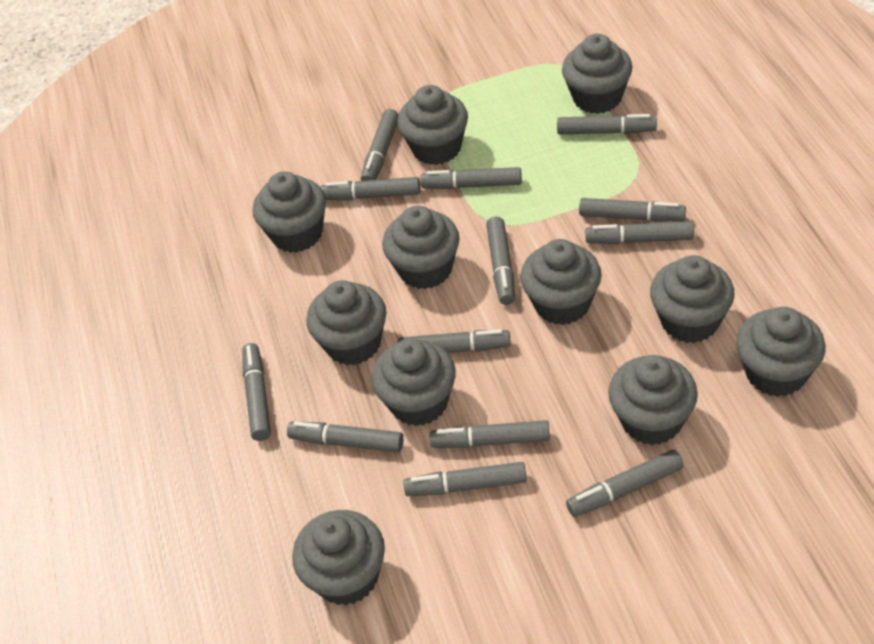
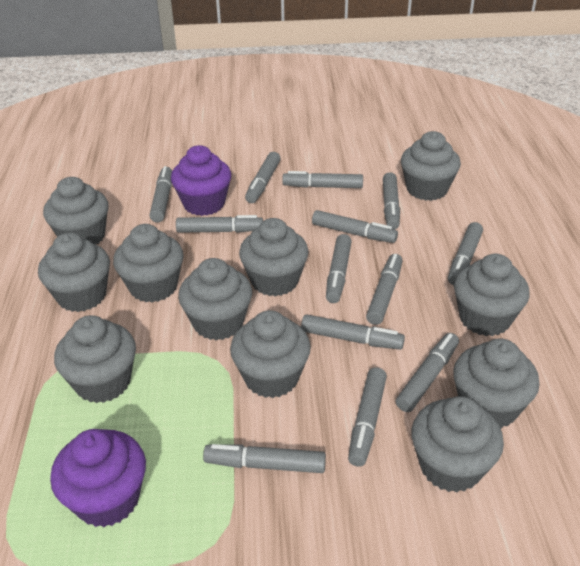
purple cupcake: 0 -> 2

